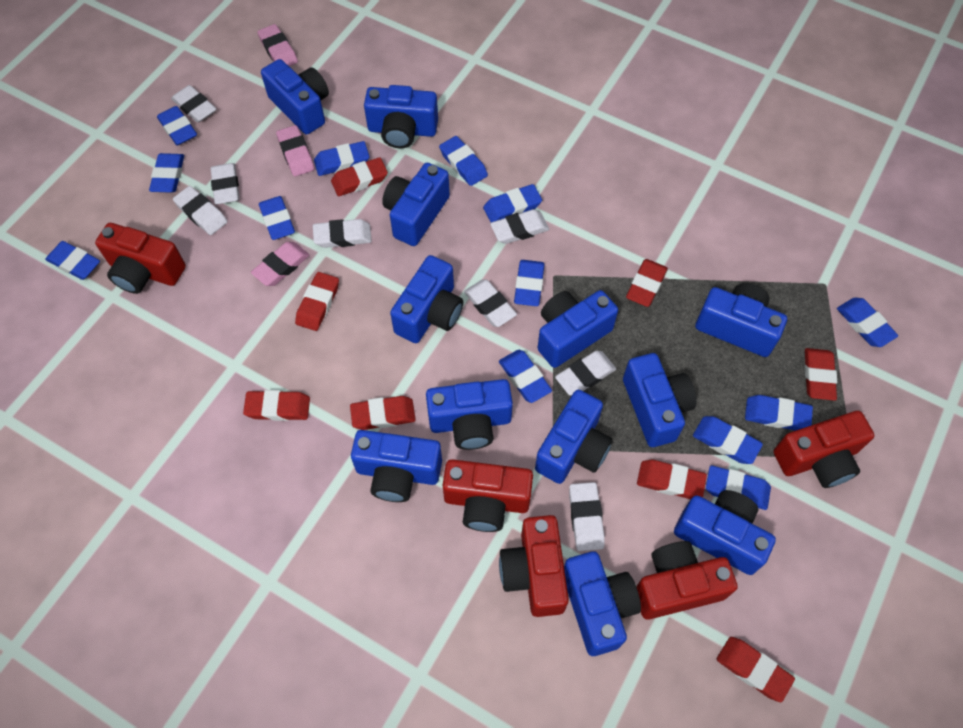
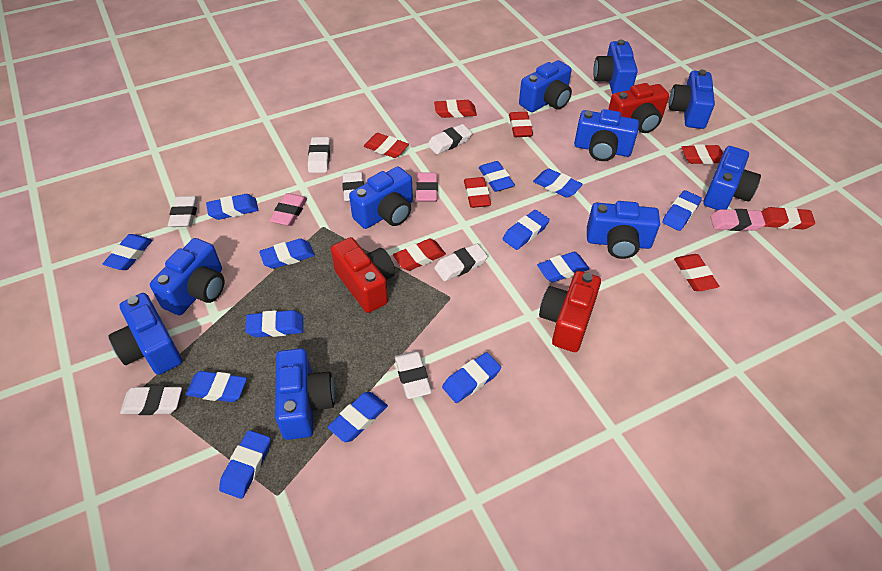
blue camera: 12 -> 10
red camera: 5 -> 3
white eraser: 8 -> 7

